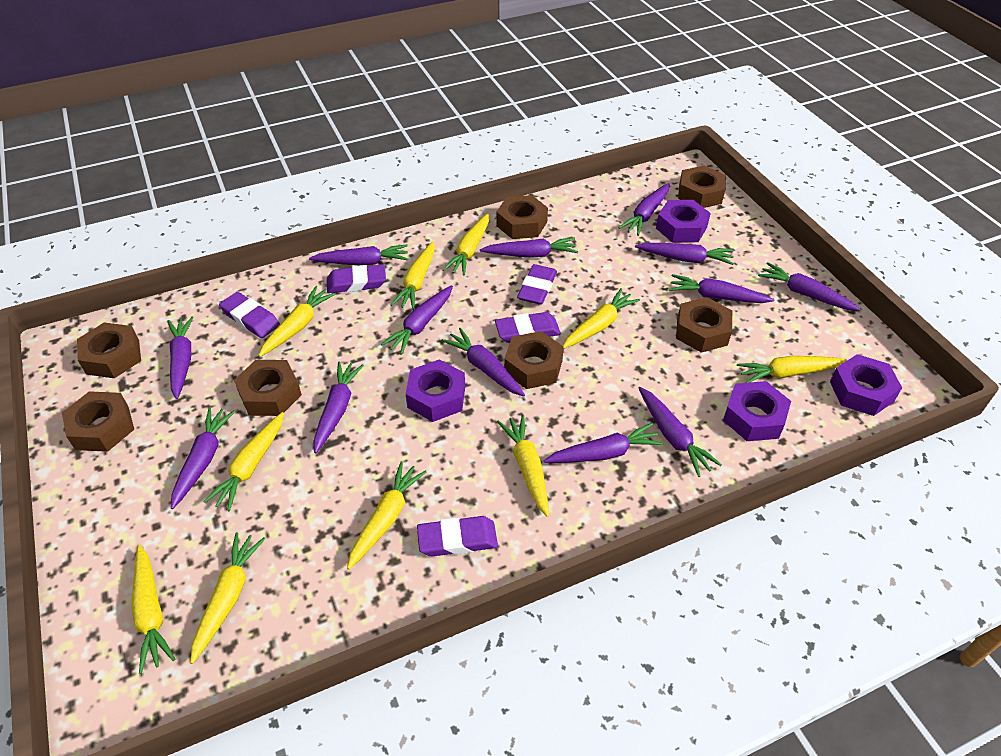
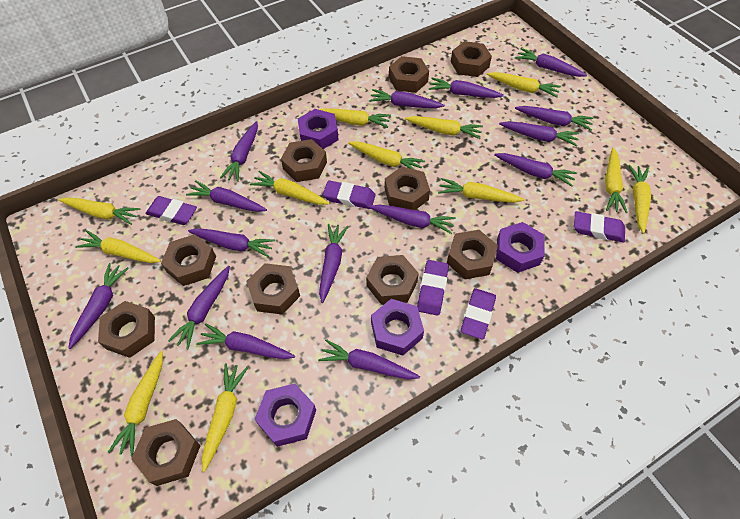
brown nut: 7 -> 10
purple carrot: 13 -> 15
yellow carrot: 10 -> 12

